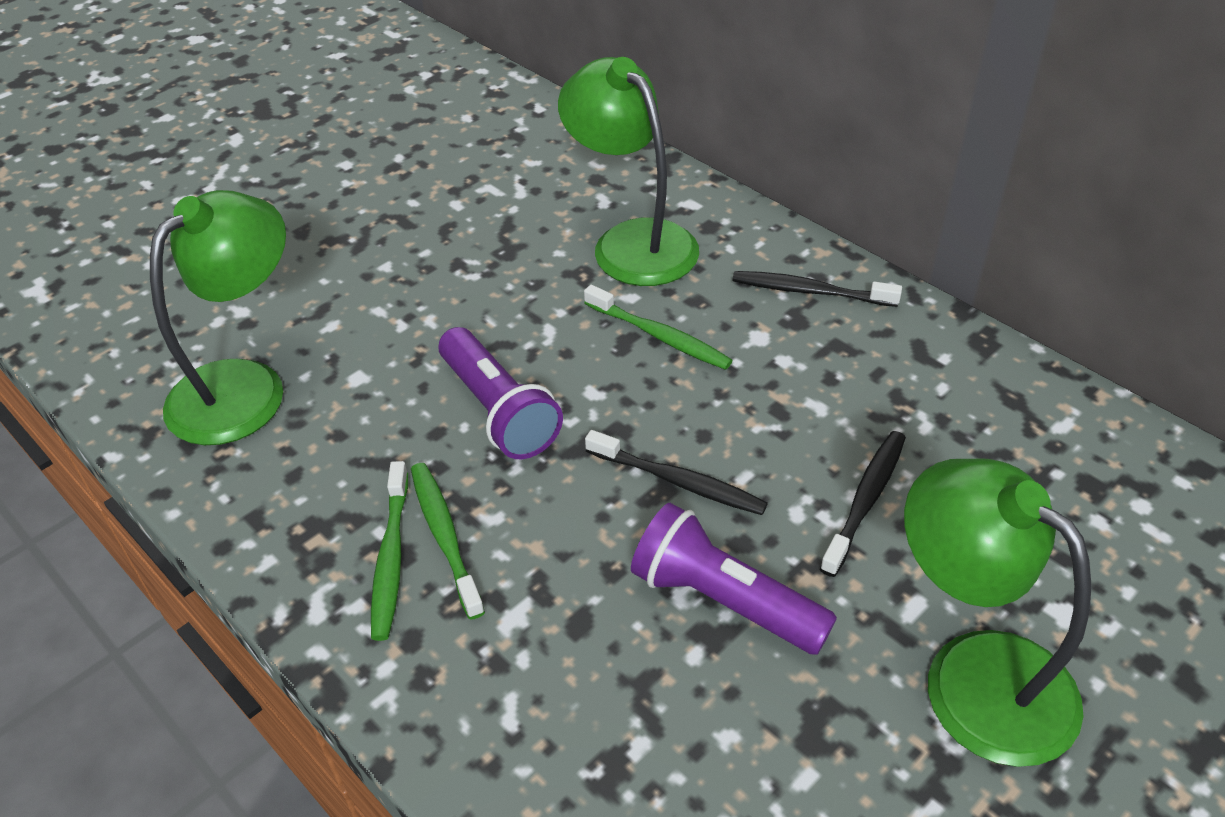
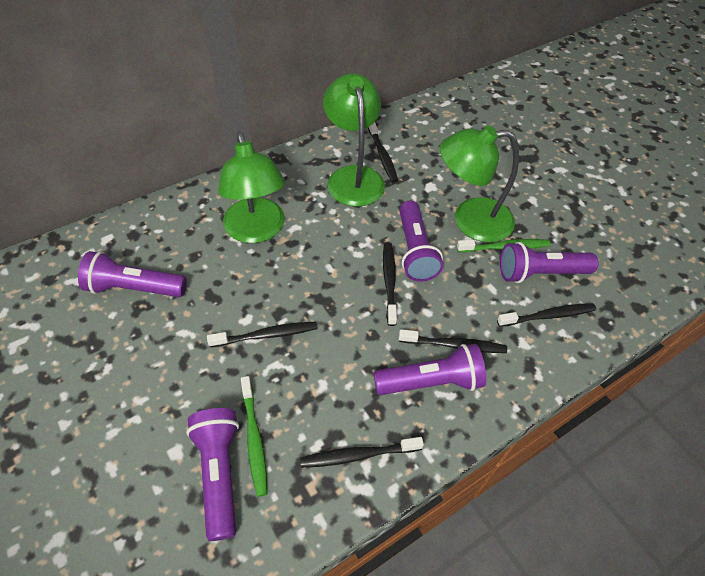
black toothbrush: 3 -> 6
green toothbrush: 3 -> 2
purple flashlight: 2 -> 5

